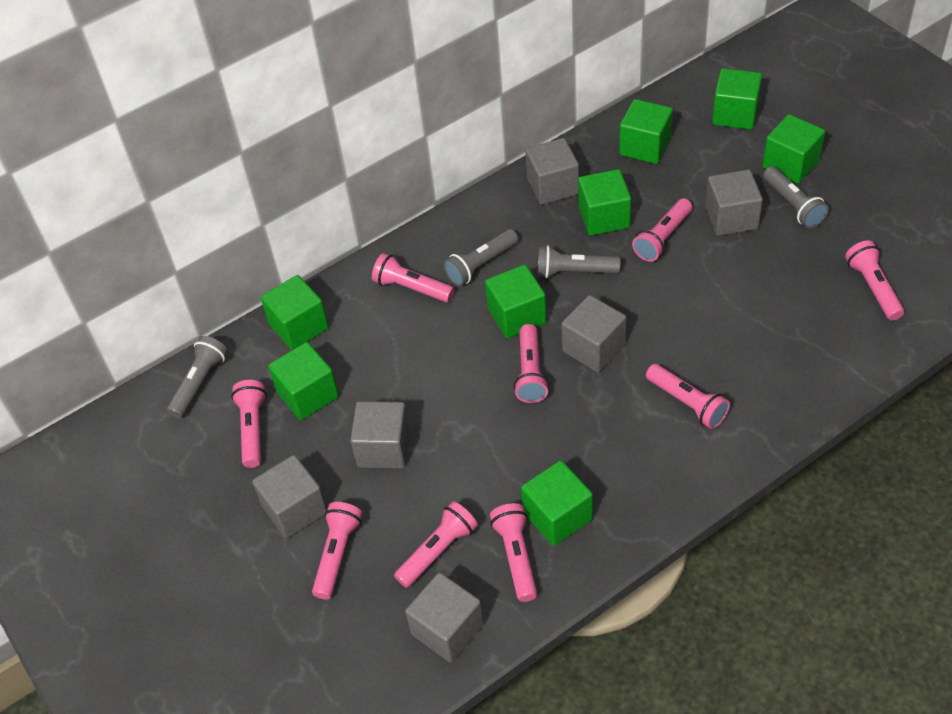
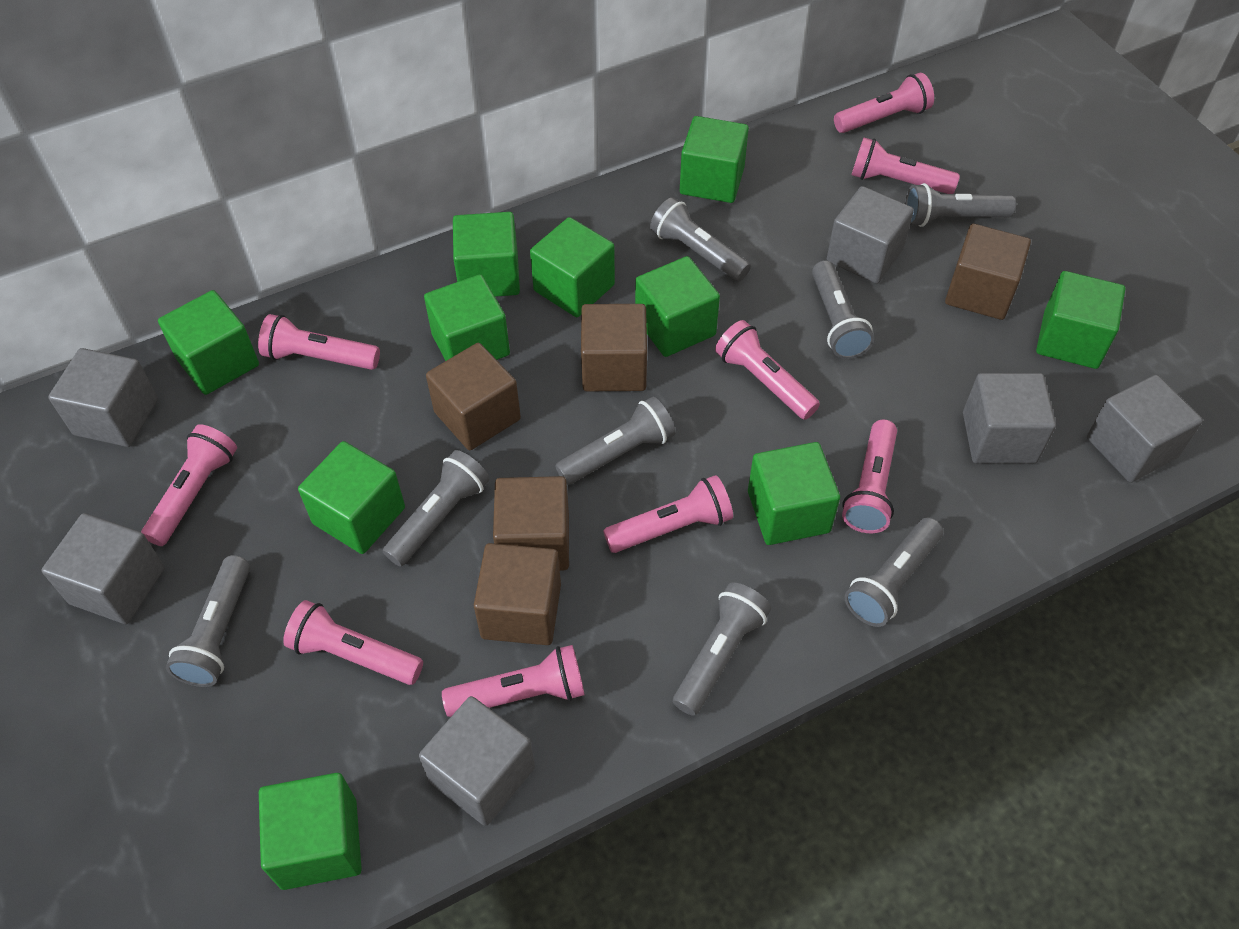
brown cube: 0 -> 5
green cube: 8 -> 10
grey flashlight: 4 -> 8

